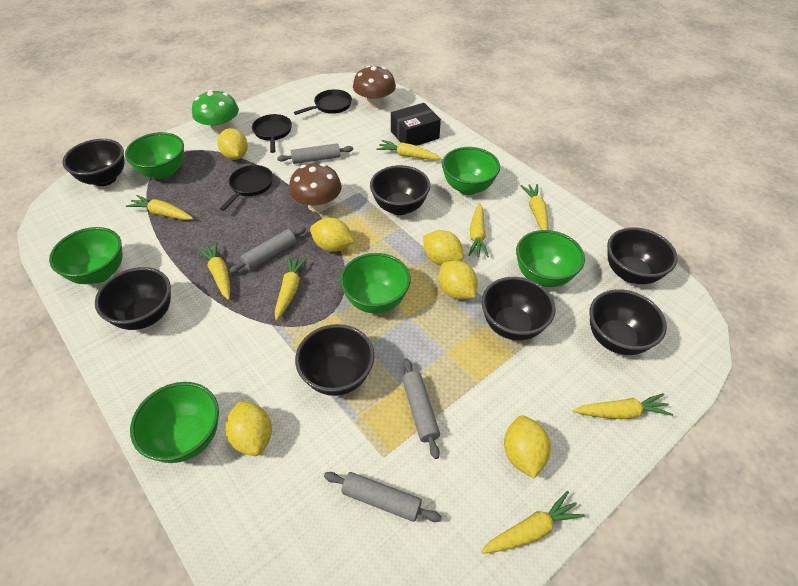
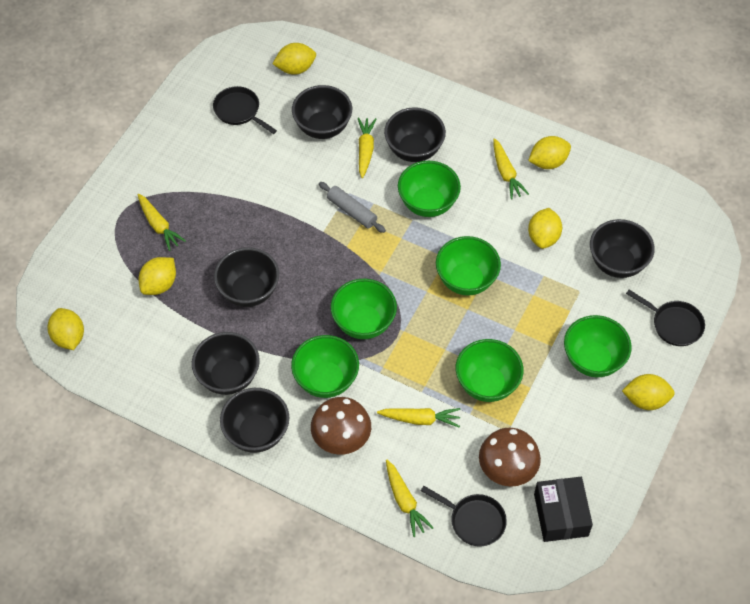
black bowl: 7 -> 6
green mushroom: 1 -> 0
grey rolling pin: 4 -> 1
yellow carrot: 8 -> 5

